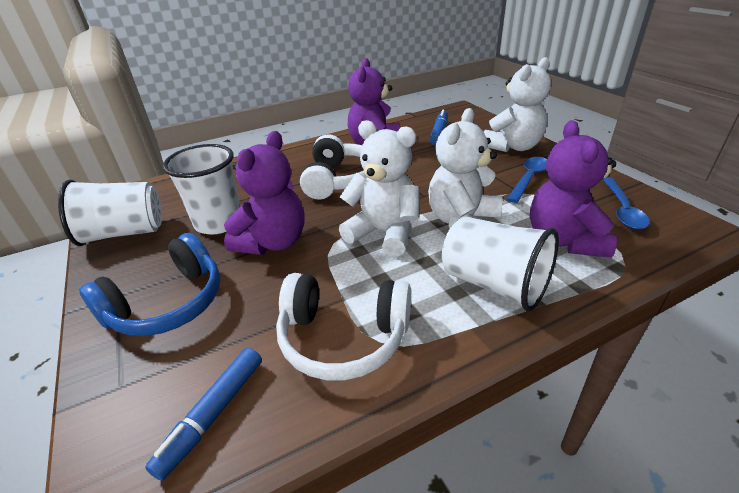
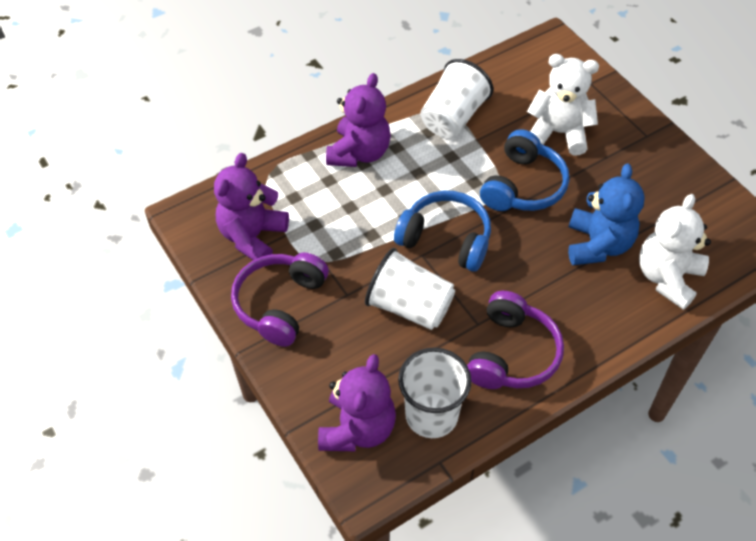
blue headphones: 1 -> 2
blue marker: 2 -> 0
blue spoon: 2 -> 0
blue teddy bear: 0 -> 1
purple headphones: 0 -> 2
white headphones: 2 -> 0
white teddy bear: 3 -> 2

